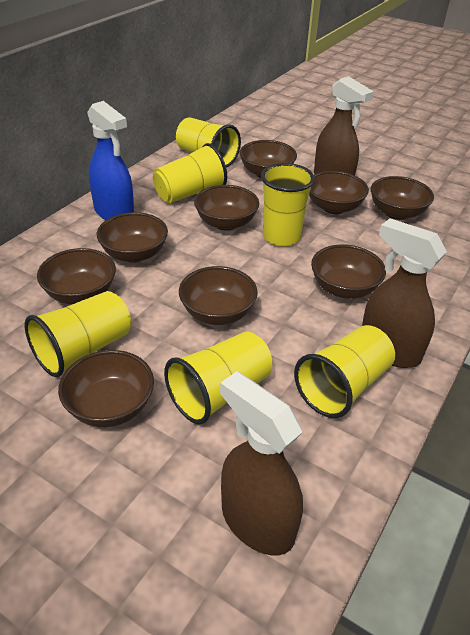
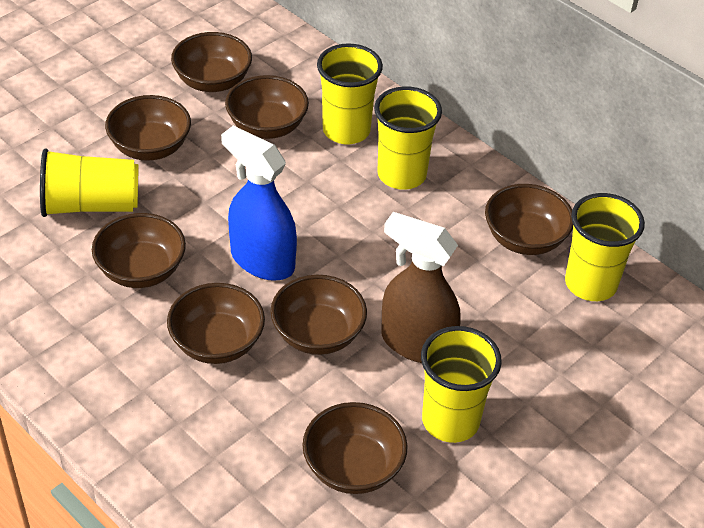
brown bowl: 9 -> 8
brown spray bottle: 3 -> 1
yellow cup: 6 -> 5

